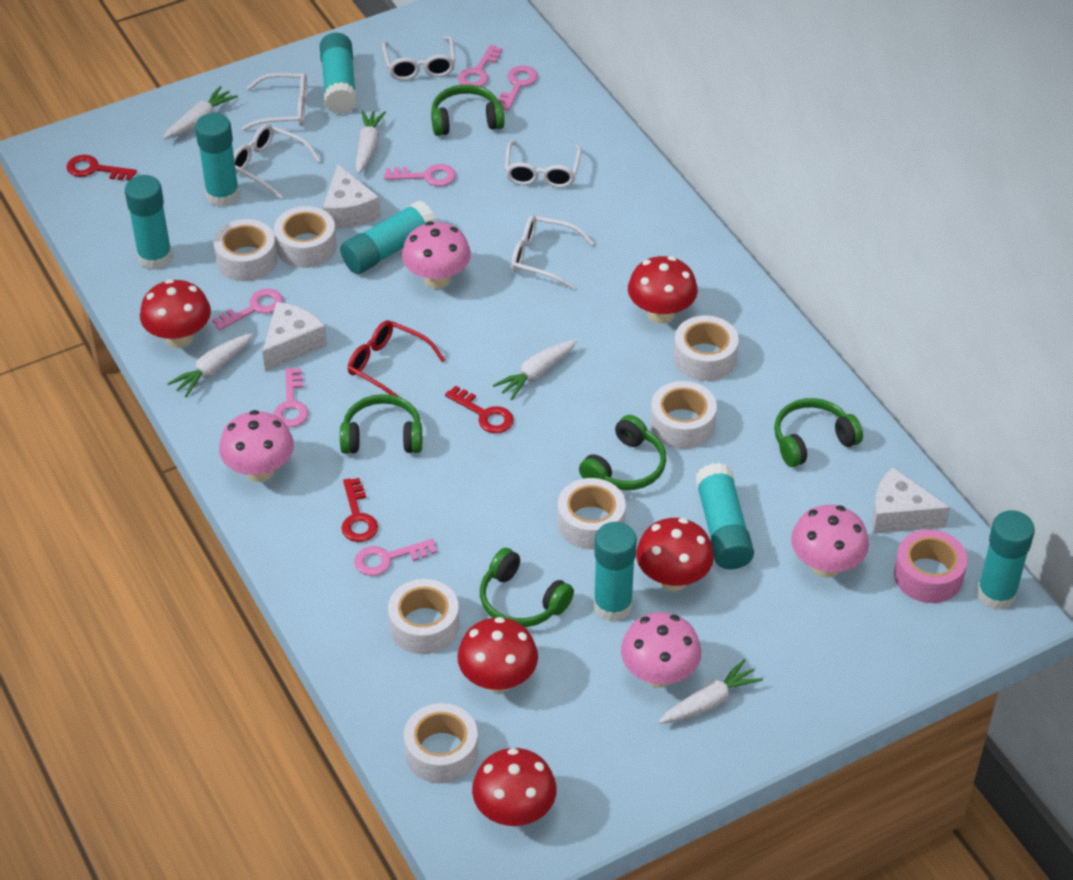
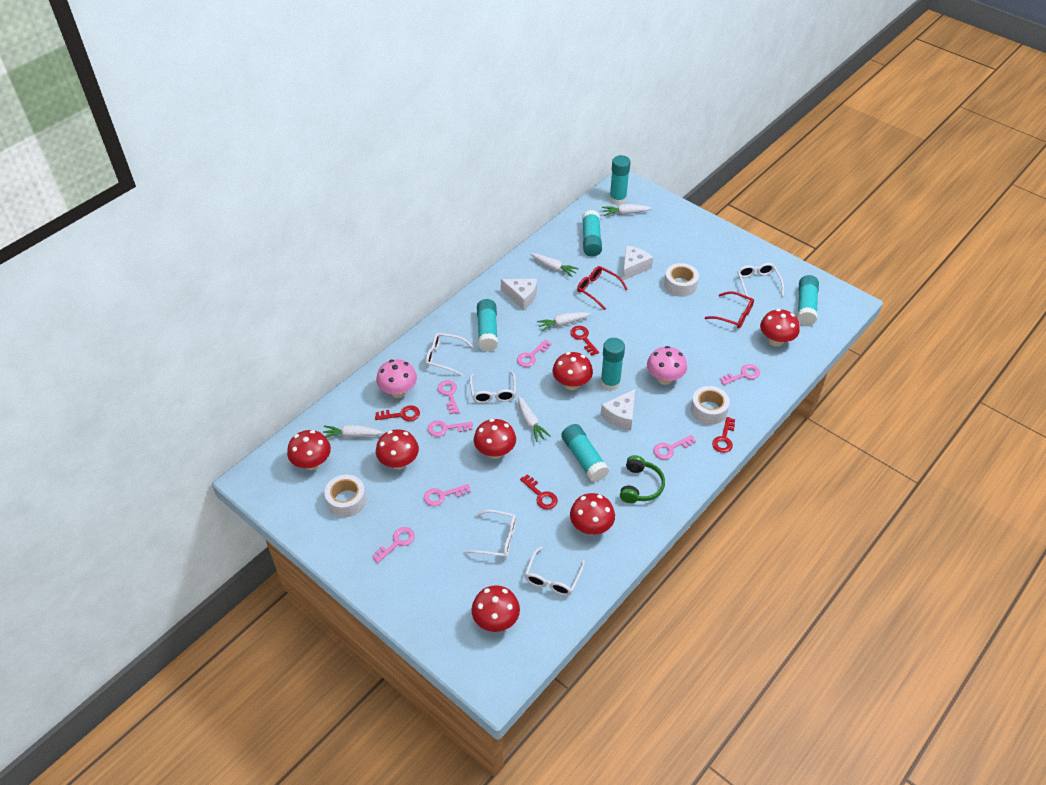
green headphones: 5 -> 1
pink key: 6 -> 7
pink mushroom: 4 -> 2
pink tape: 1 -> 0
red glasses: 1 -> 2
red key: 3 -> 4
red mushroom: 5 -> 7
turquoise glue stick: 7 -> 6
white tape: 7 -> 3

